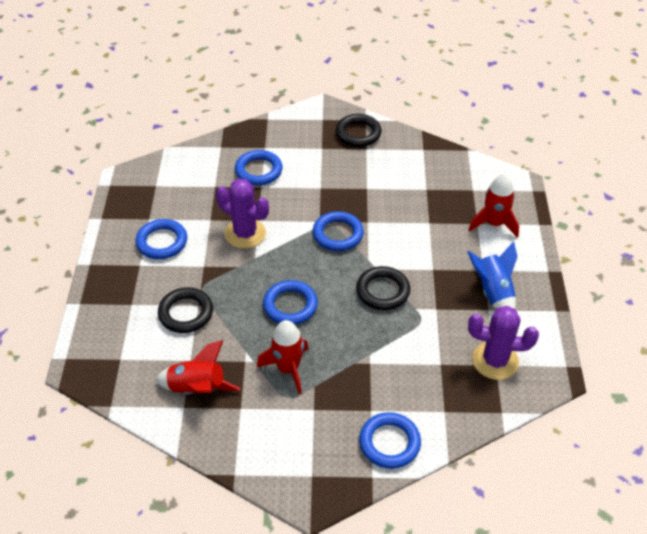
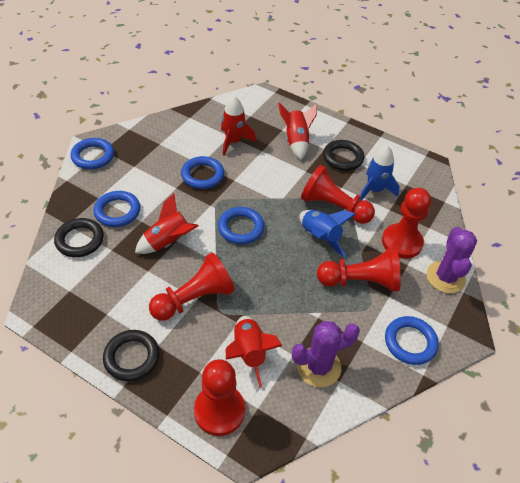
blue rocket: 1 -> 2
red pawn: 0 -> 5
red rocket: 3 -> 4

